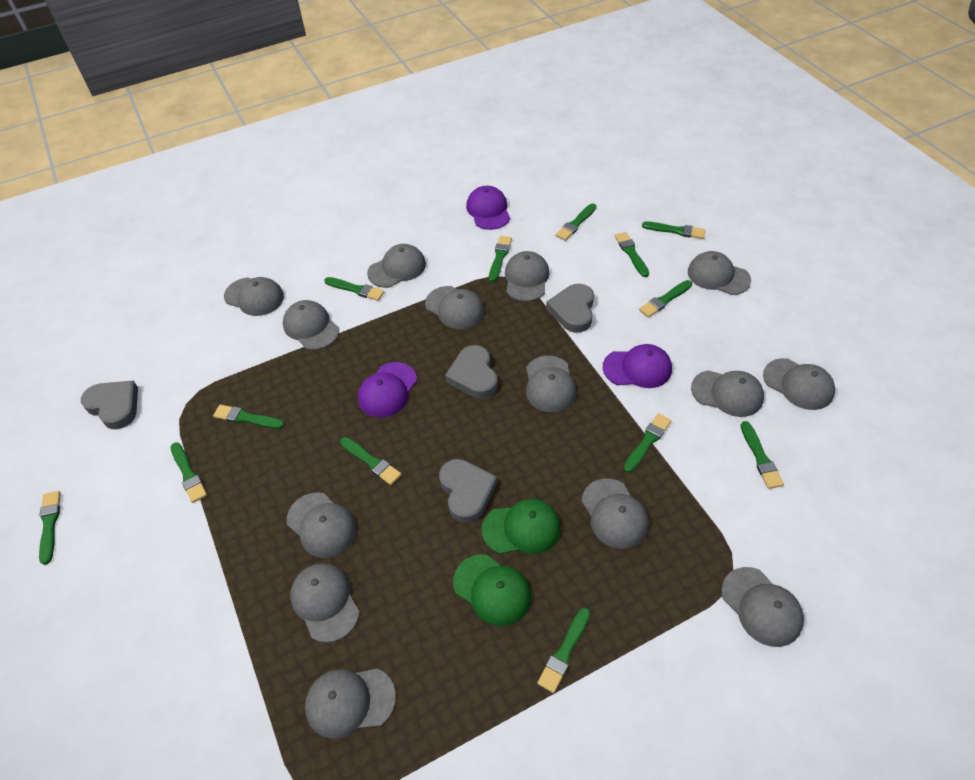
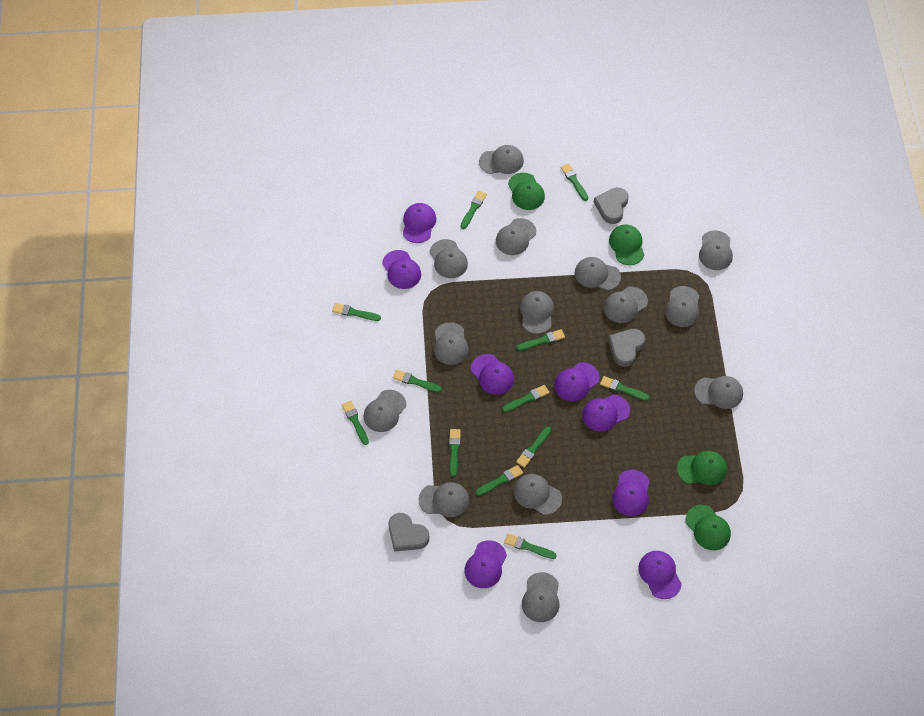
green brush: 13 -> 12
green cap: 2 -> 4
grey heart: 4 -> 3
purple cap: 3 -> 8

